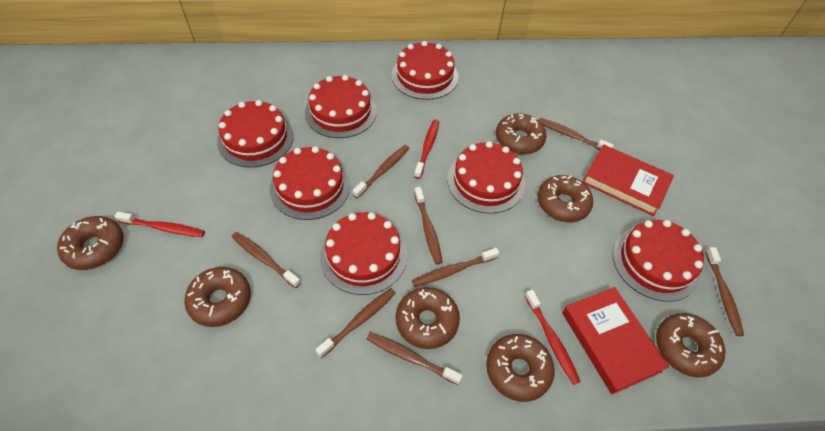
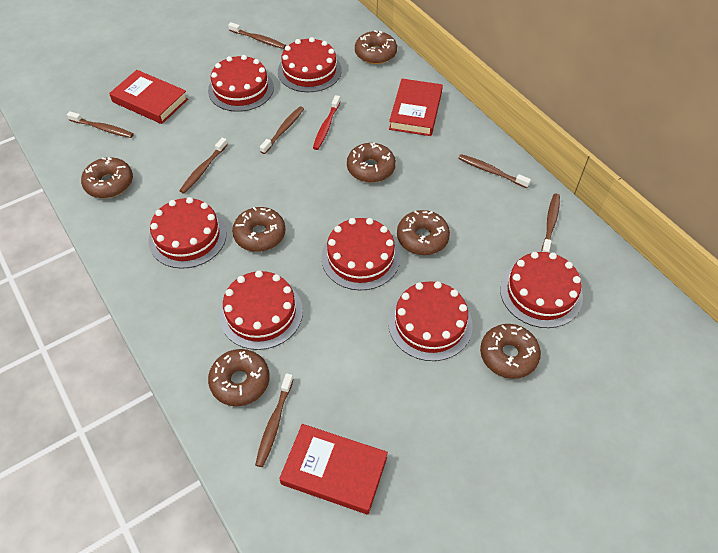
brown toothbrush: 8 -> 7
red book: 2 -> 3
red toothbrush: 3 -> 1

